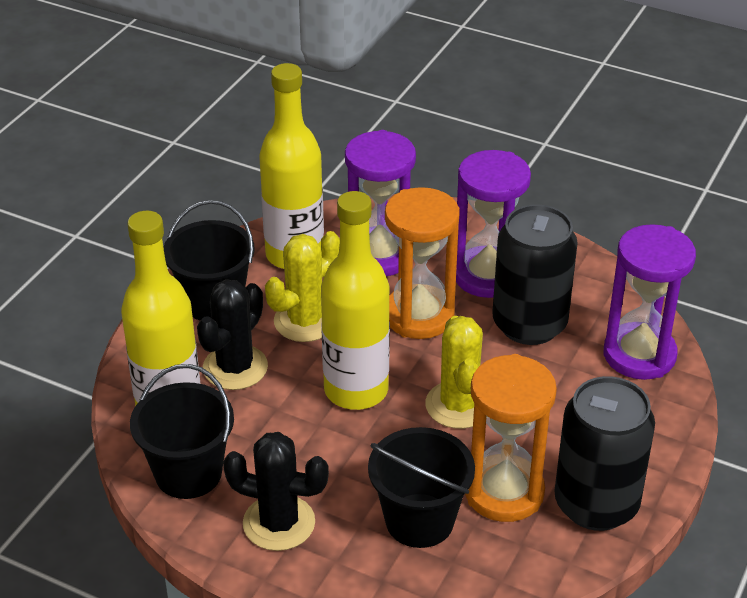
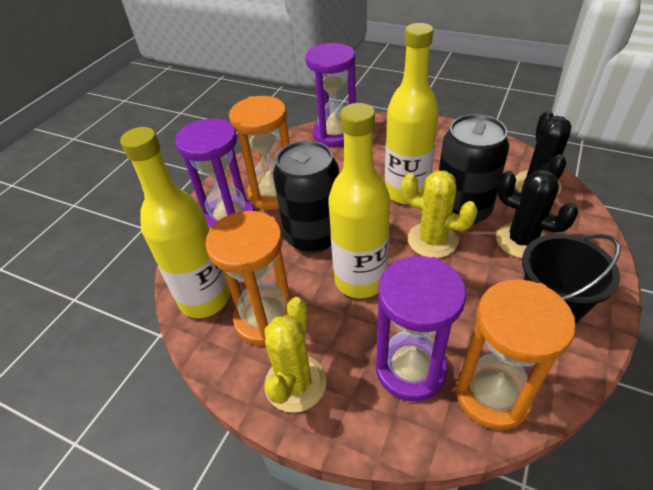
black bucket: 3 -> 1
orange hourglass: 2 -> 3

